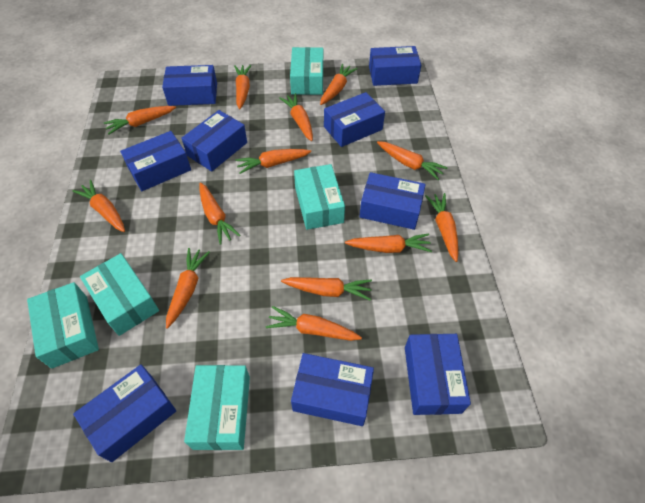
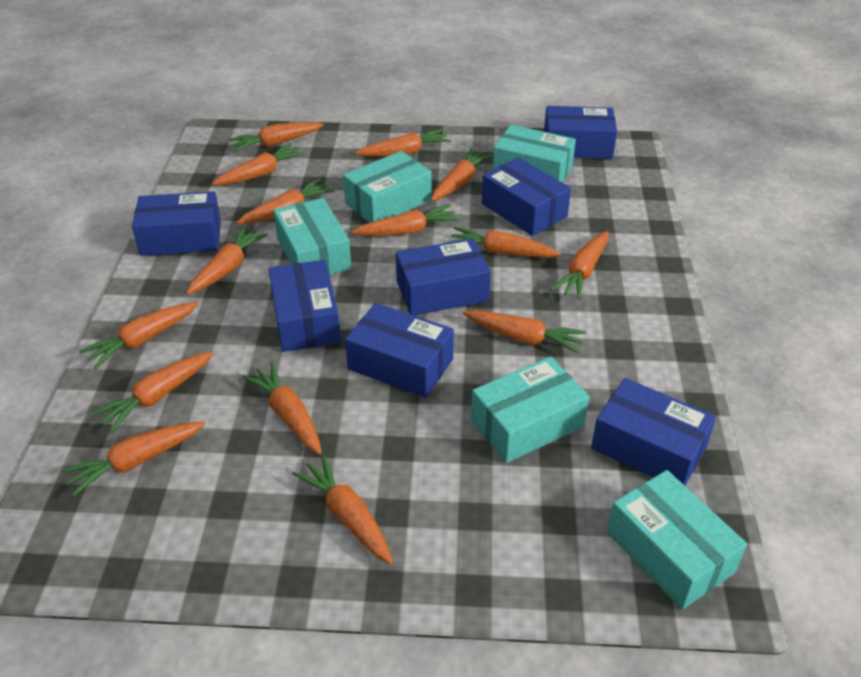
blue box: 9 -> 7
orange carrot: 13 -> 15

